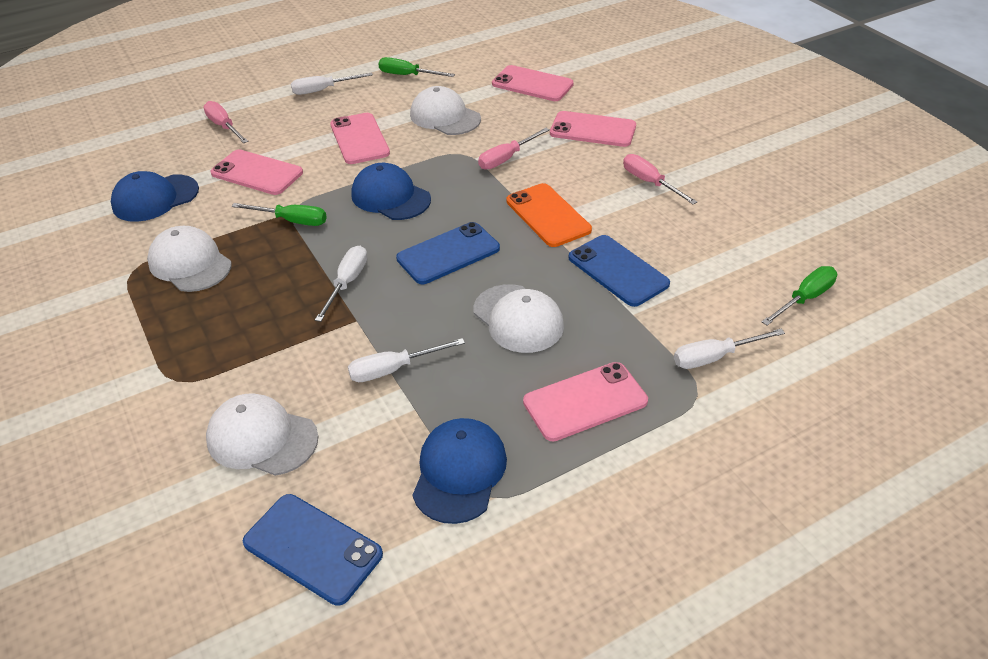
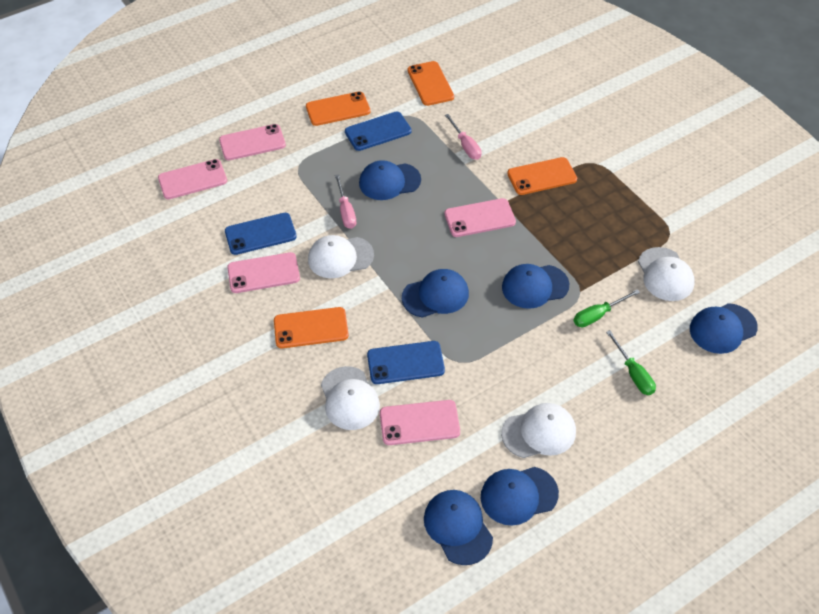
blue cap: 3 -> 6
green screwdriver: 3 -> 2
orange phone: 1 -> 4
pink screwdriver: 3 -> 2
white screwdriver: 4 -> 0

